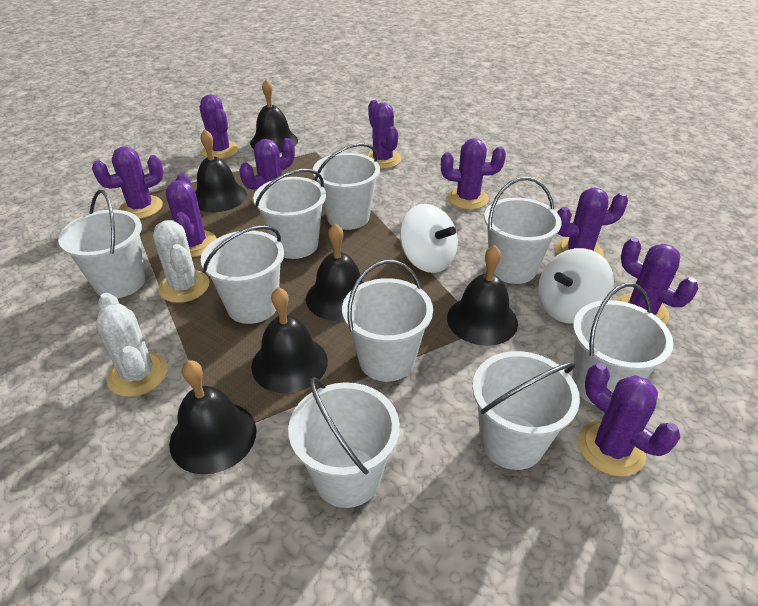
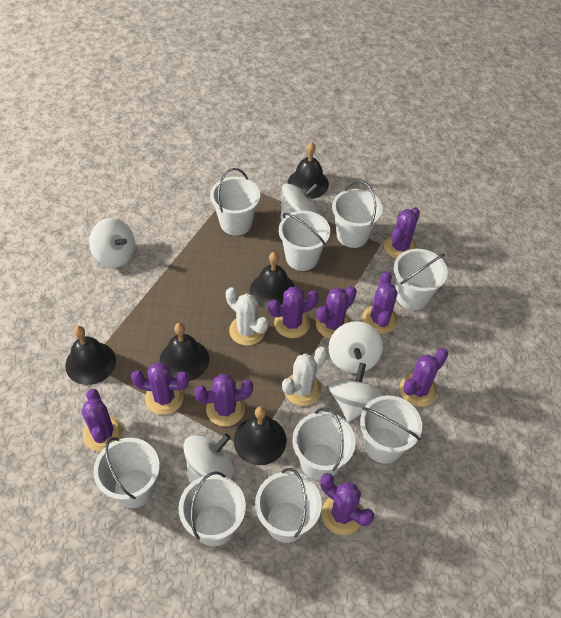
black bell: 6 -> 5
white spinning top: 2 -> 5

